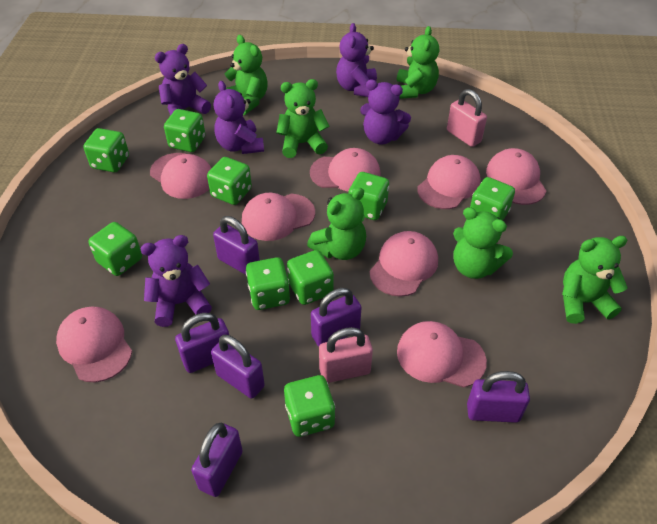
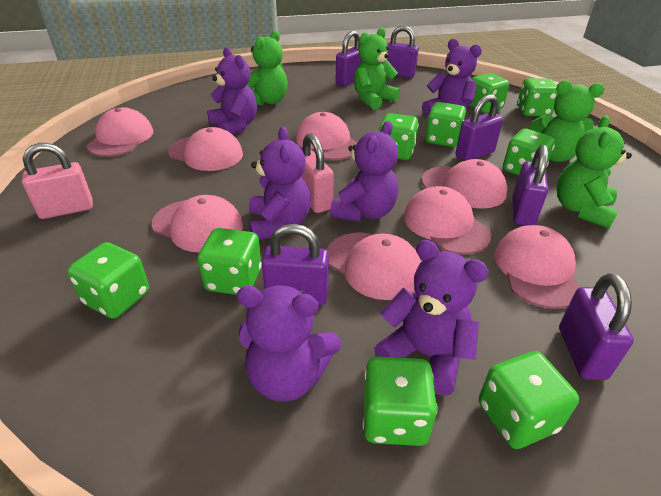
green teddy bear: 6 -> 4
purple teddy bear: 5 -> 6

